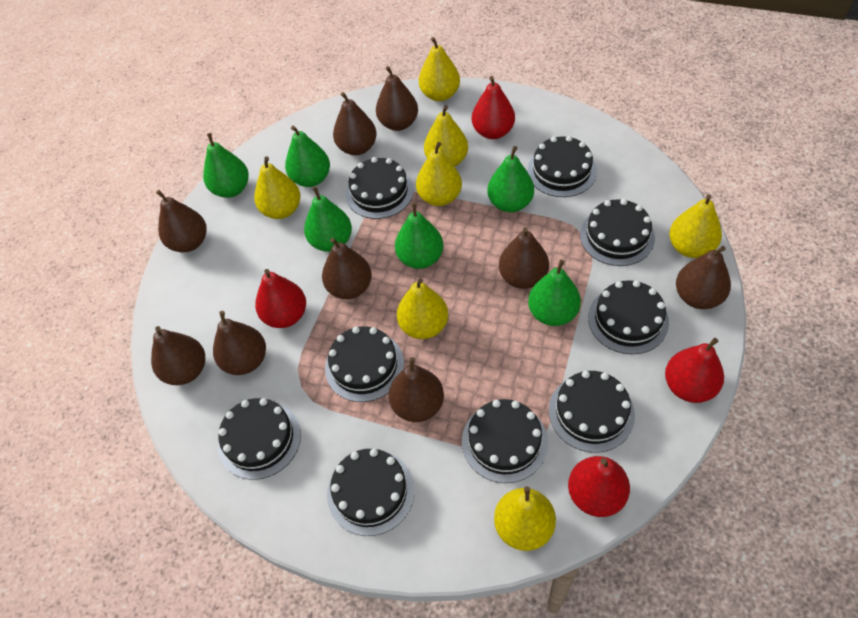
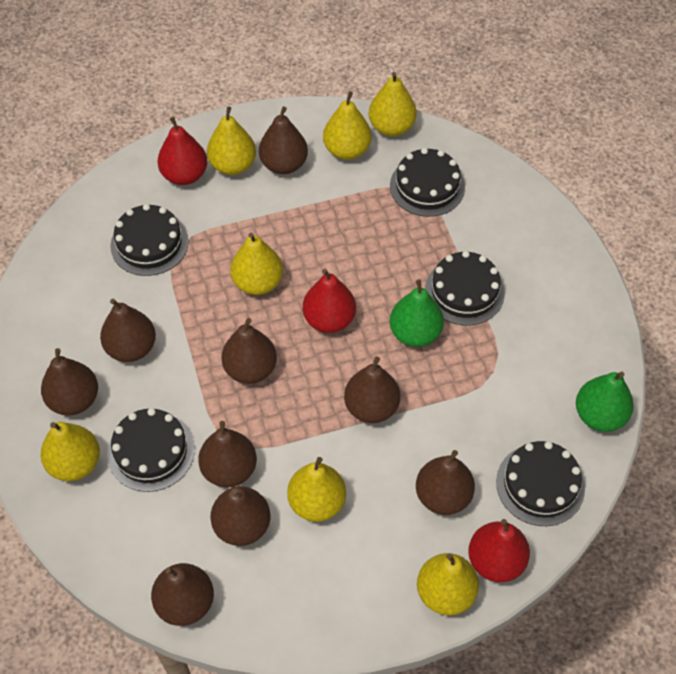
black cake: 9 -> 5
green pear: 6 -> 2
red pear: 4 -> 3

